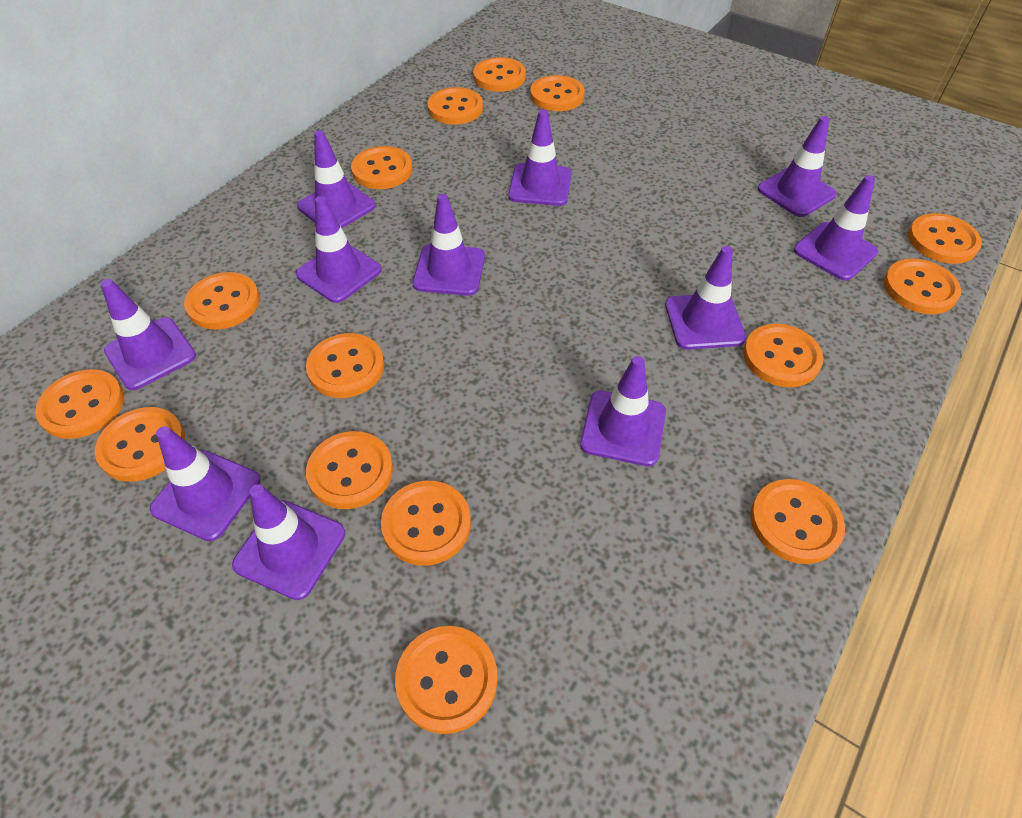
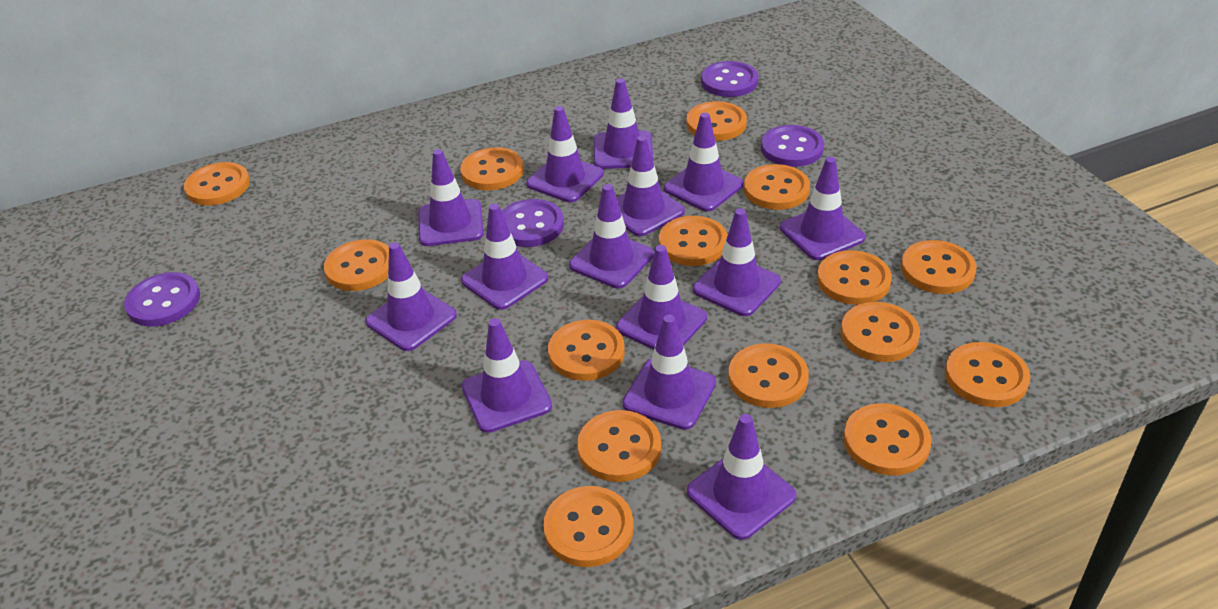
purple button: 0 -> 4
purple traffic cone: 11 -> 14

